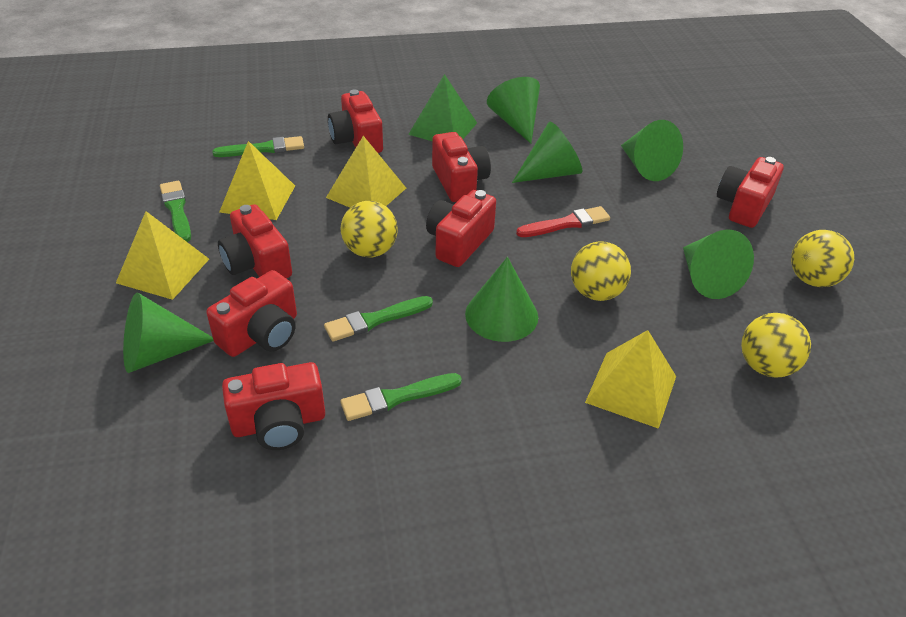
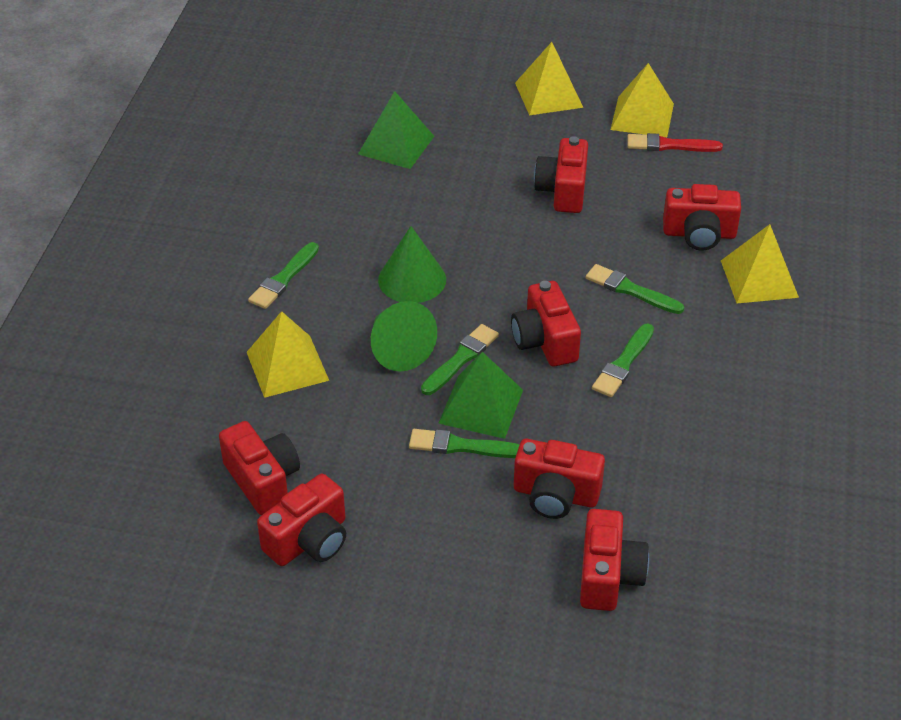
green brush: 4 -> 5
green cone: 6 -> 2
green pyramid: 1 -> 2
yellow ball: 4 -> 0

